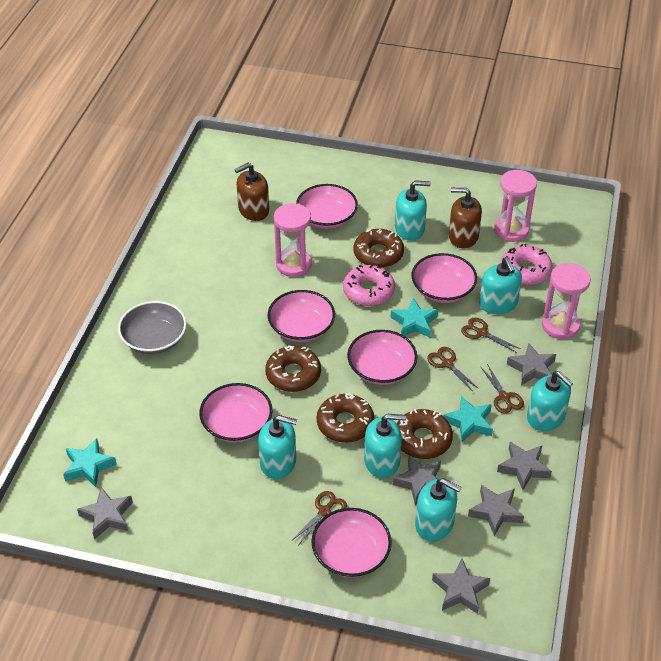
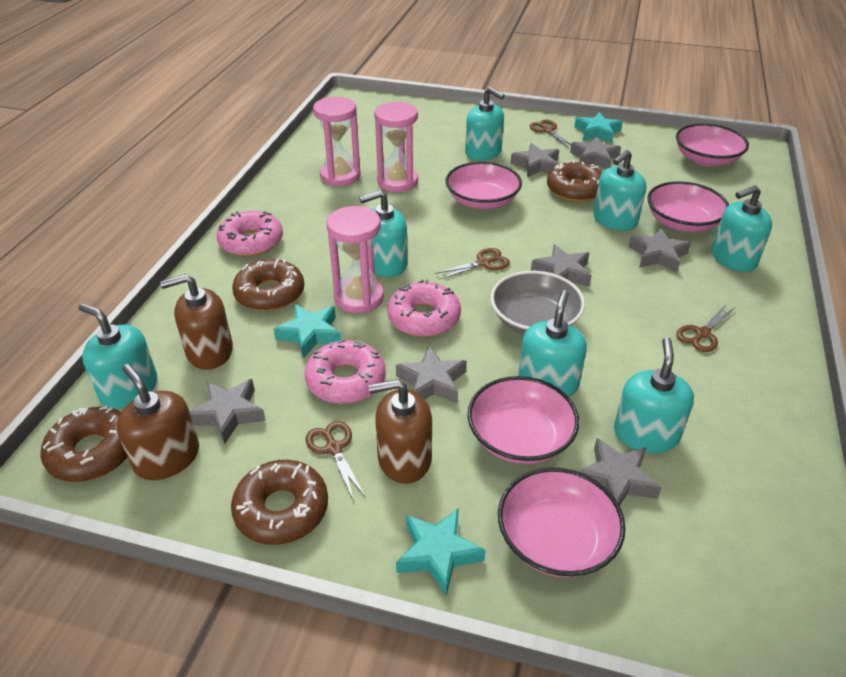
brown soap dispenser: 2 -> 3
grey star: 6 -> 7
pink bowl: 6 -> 5
pink donut: 2 -> 3
turquoise soap dispenser: 6 -> 7

